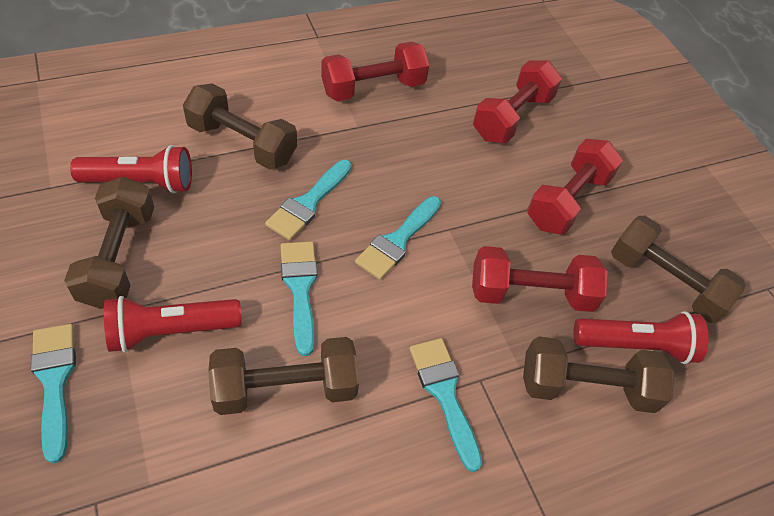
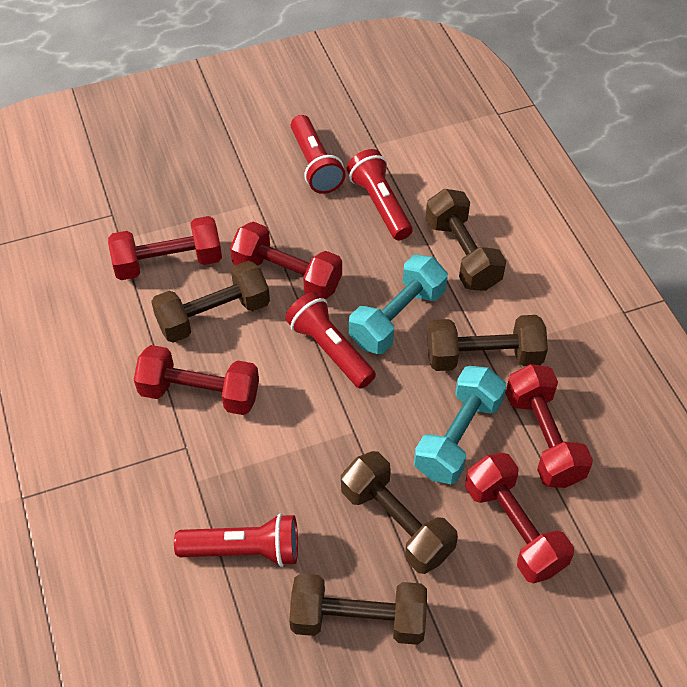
red dumbbell: 4 -> 5
red flashlight: 3 -> 4
turquoise brush: 5 -> 0
turquoise dumbbell: 0 -> 2

